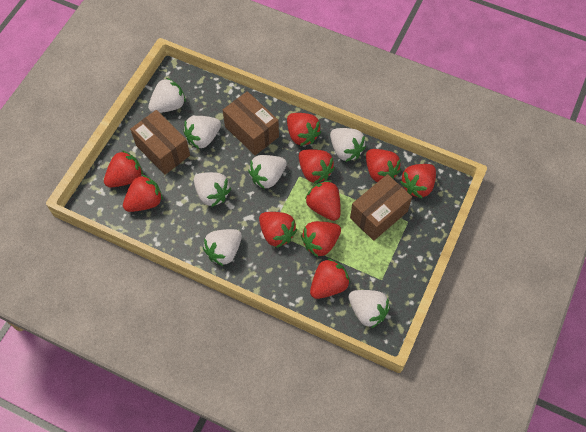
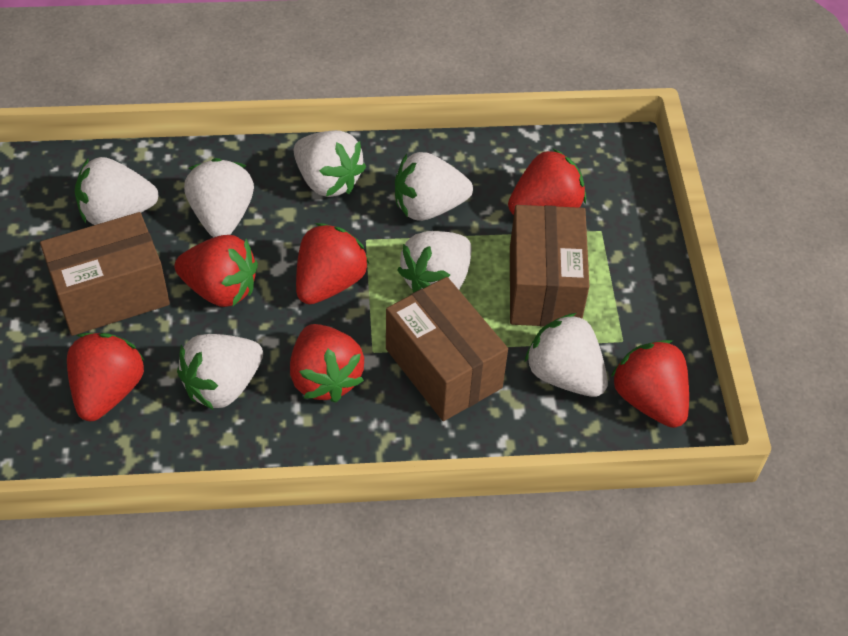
red strawberry: 10 -> 6

